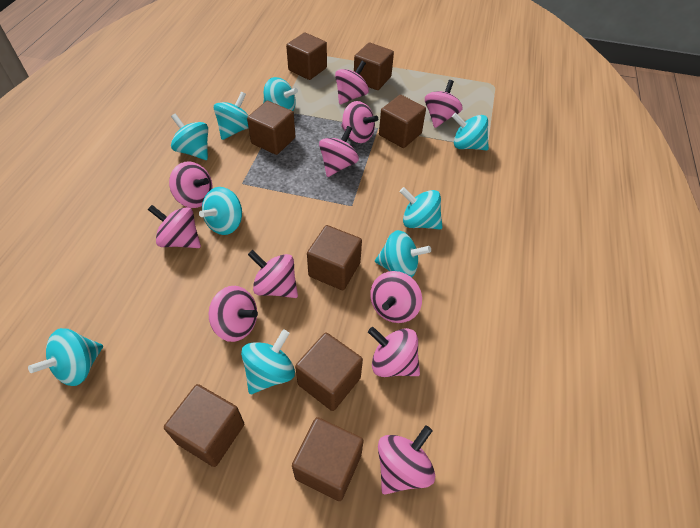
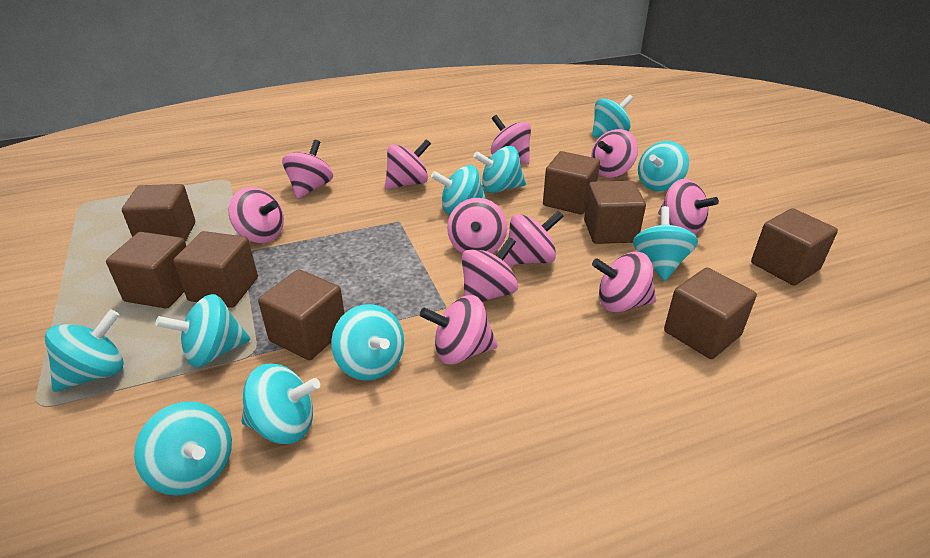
turquoise spinning top: 9 -> 10

